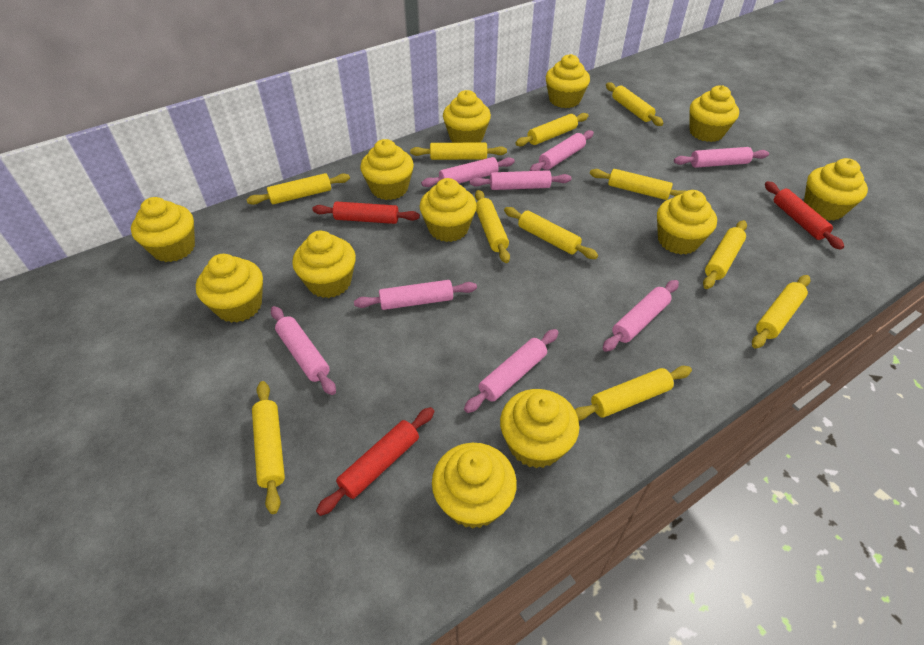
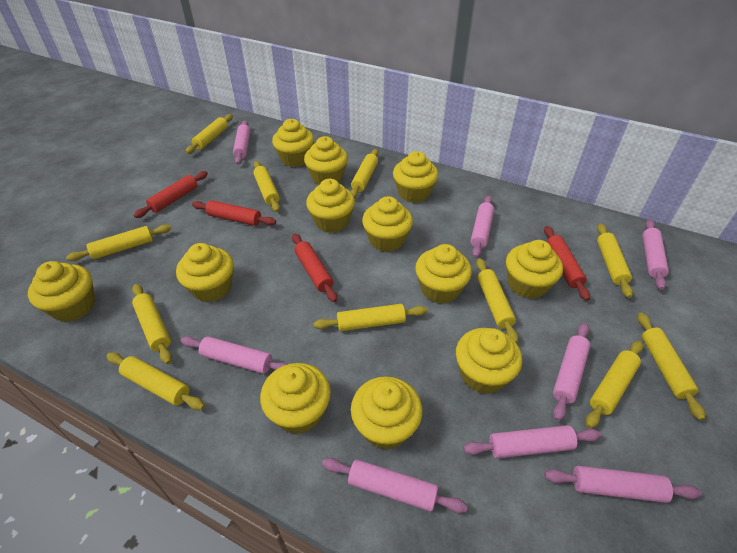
red rolling pin: 3 -> 4

